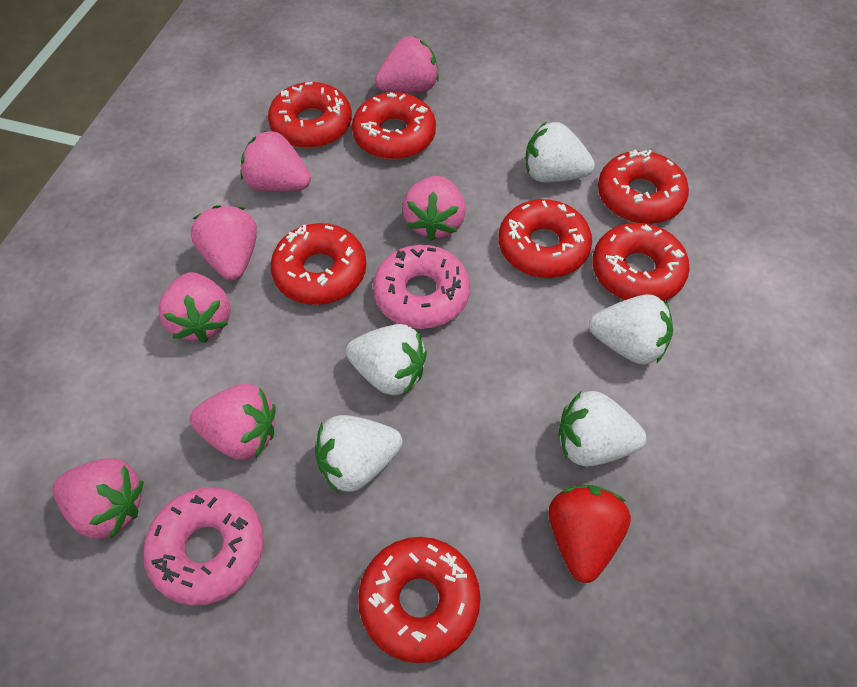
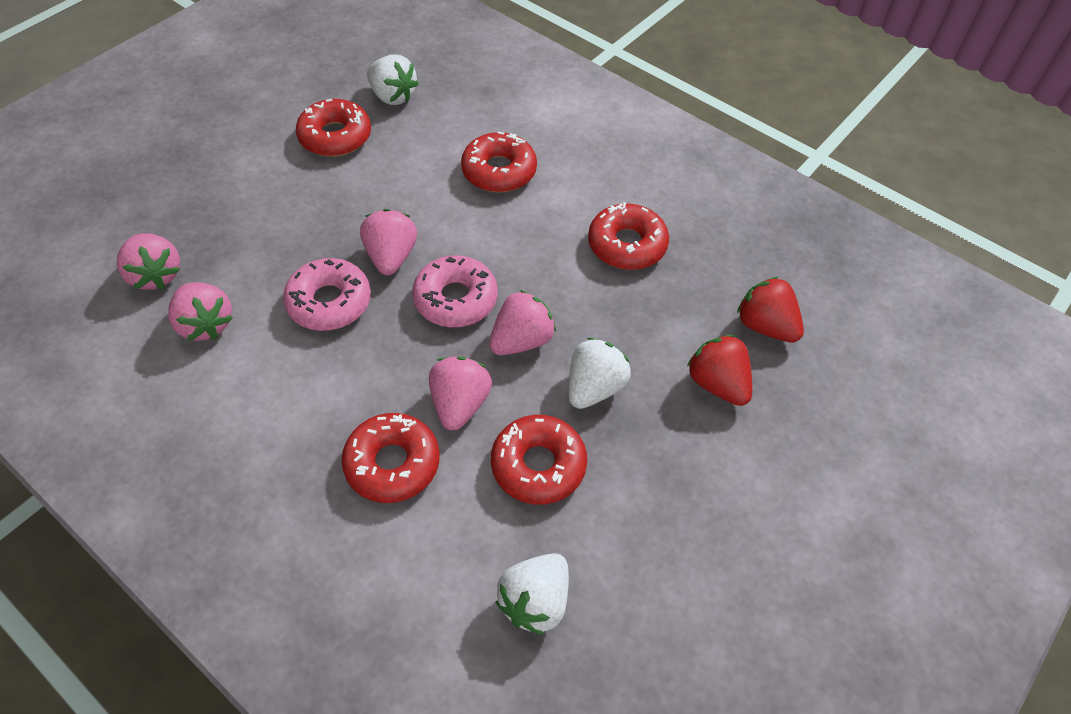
pink strawberry: 7 -> 5
red donut: 7 -> 5
red strawberry: 1 -> 2
white strawberry: 5 -> 3

